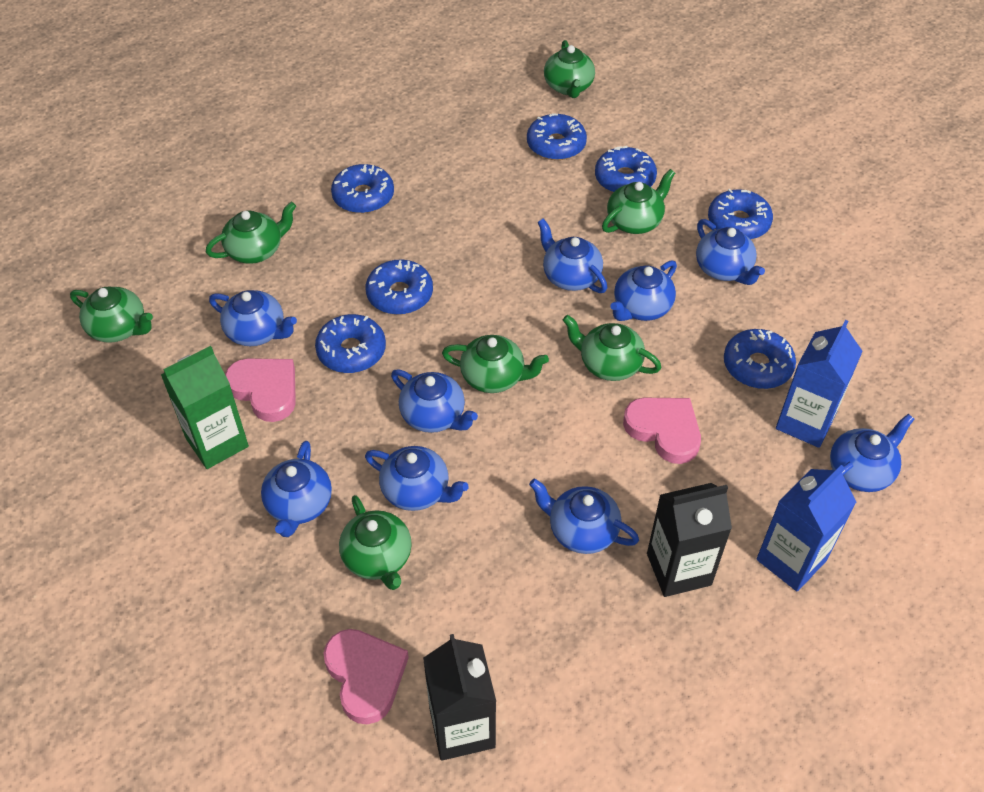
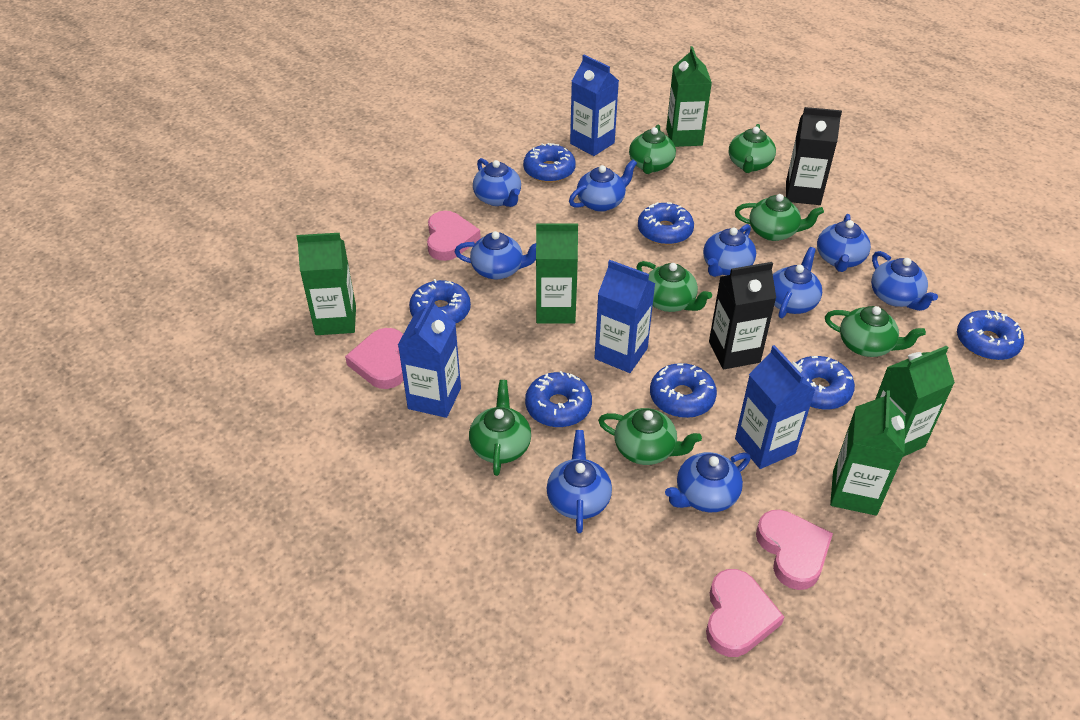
blue carton: 2 -> 4
green carton: 1 -> 5
pink heart: 3 -> 4

